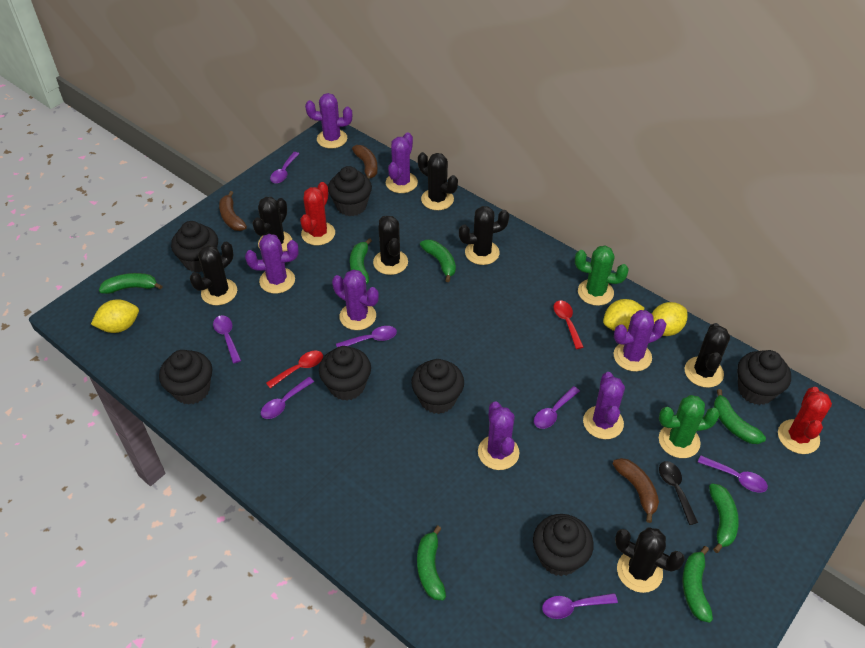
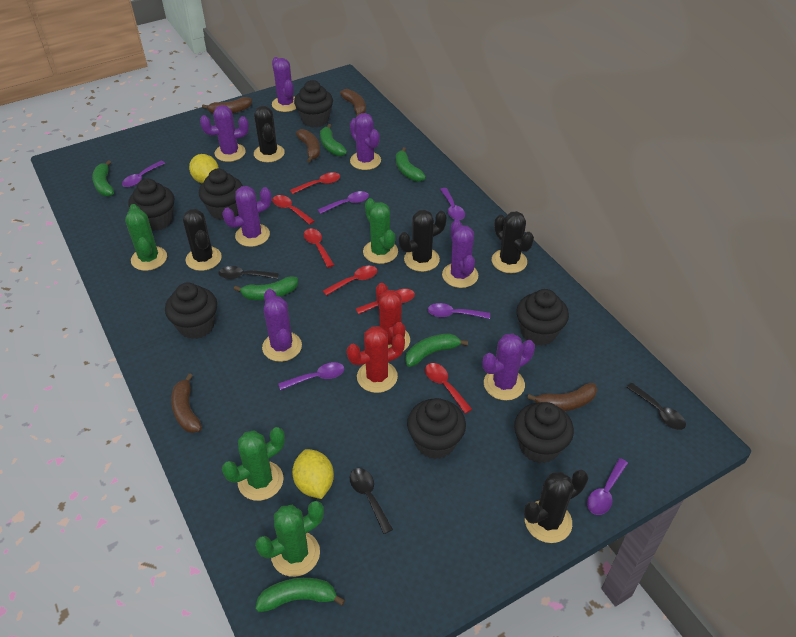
black cactus: 7 -> 5
black spoon: 1 -> 3
brown banana: 3 -> 5
green banana: 7 -> 6
green cactus: 2 -> 4
purple spoon: 7 -> 6
red spoon: 2 -> 6
yellow lemon: 3 -> 2

